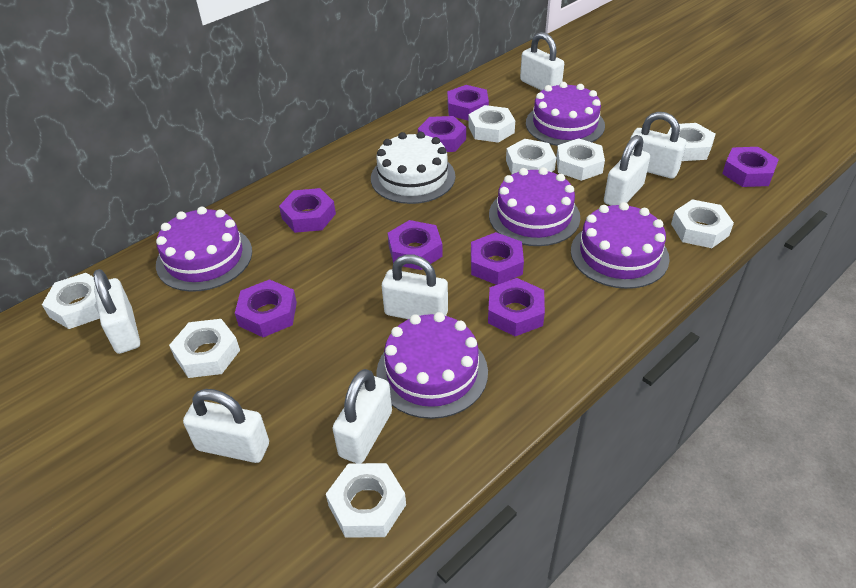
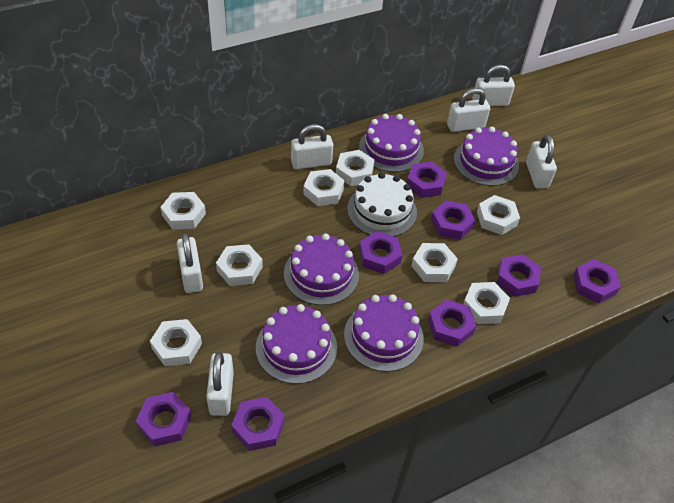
white padlock: 7 -> 6

